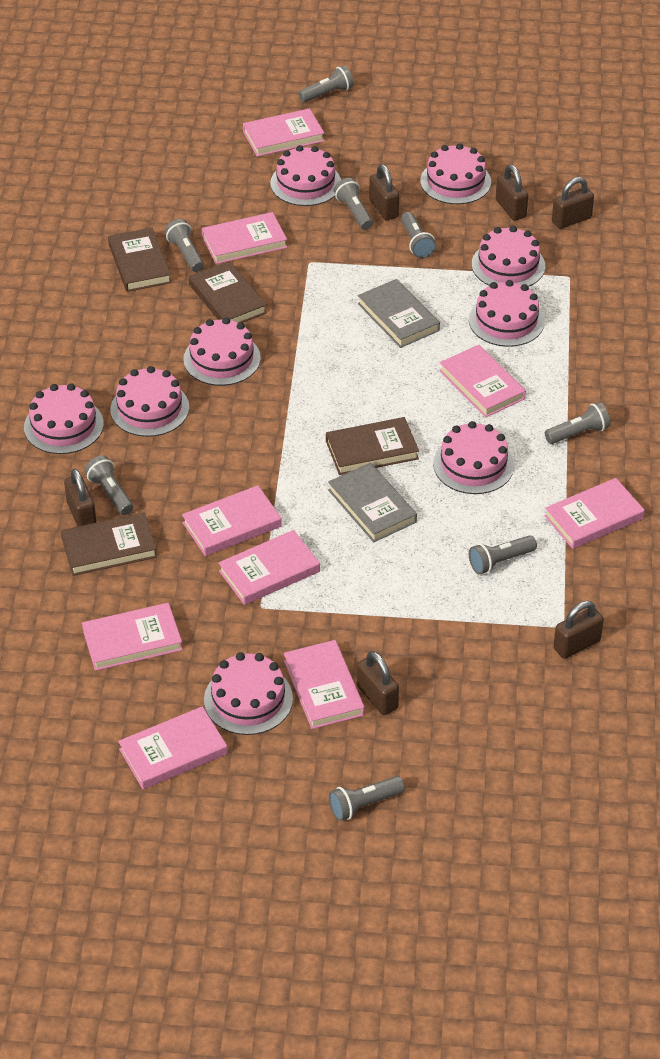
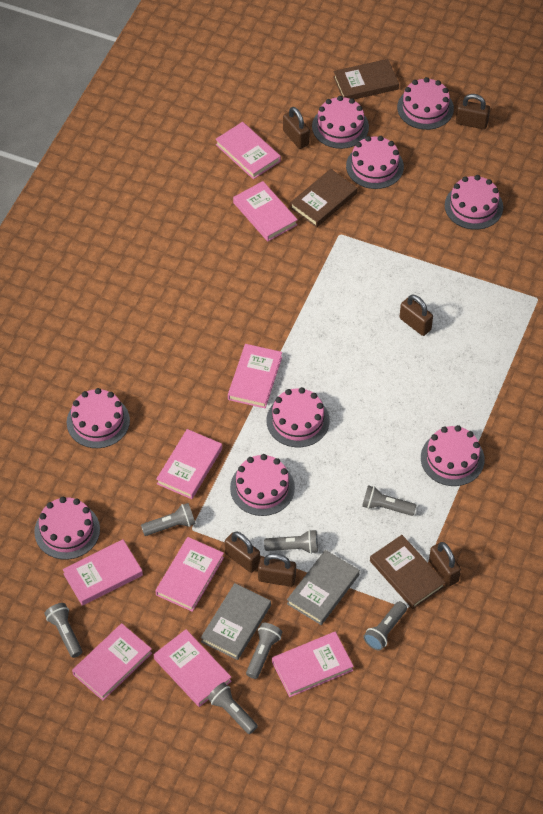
brown book: 4 -> 3
grey flashlight: 8 -> 7

